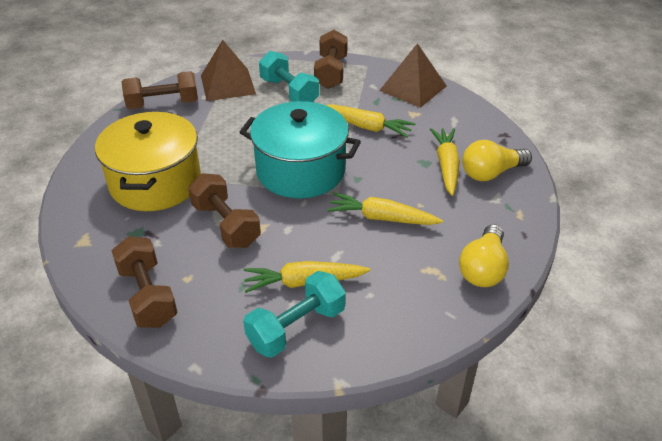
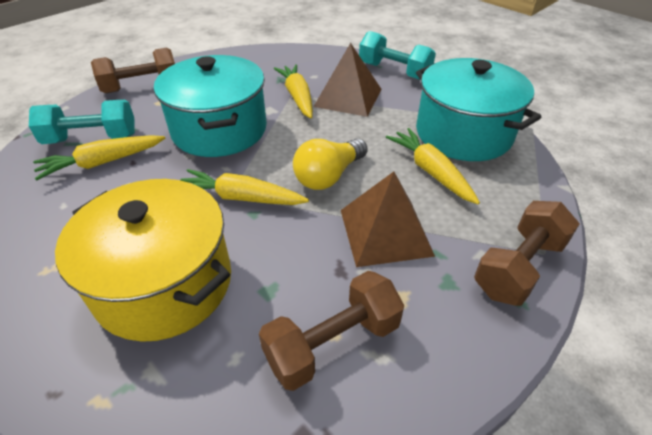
brown dumbbell: 4 -> 3
turquoise pot: 1 -> 2
yellow light bulb: 2 -> 1

